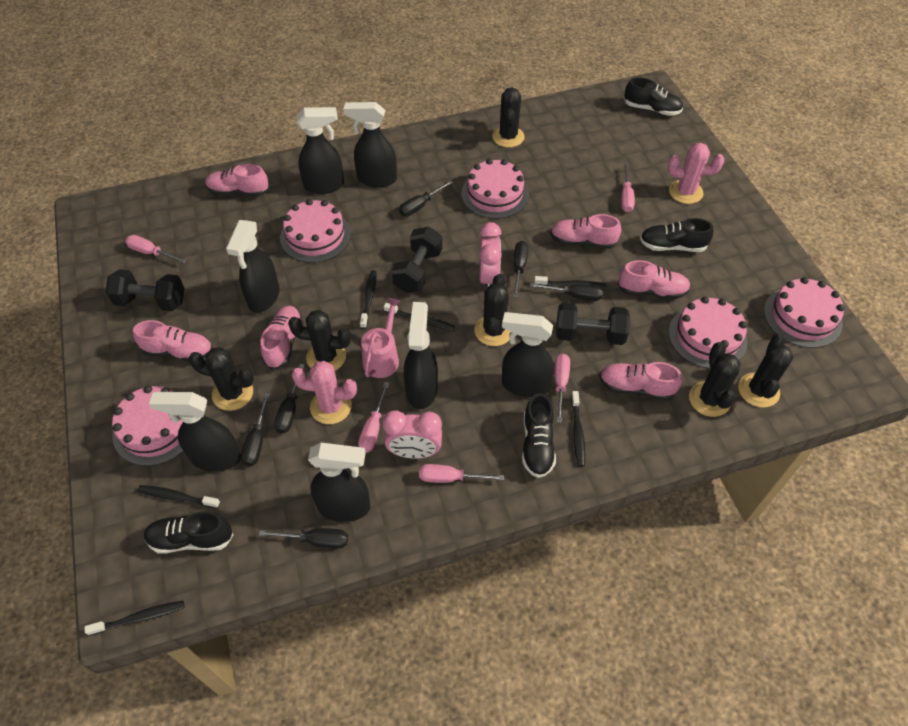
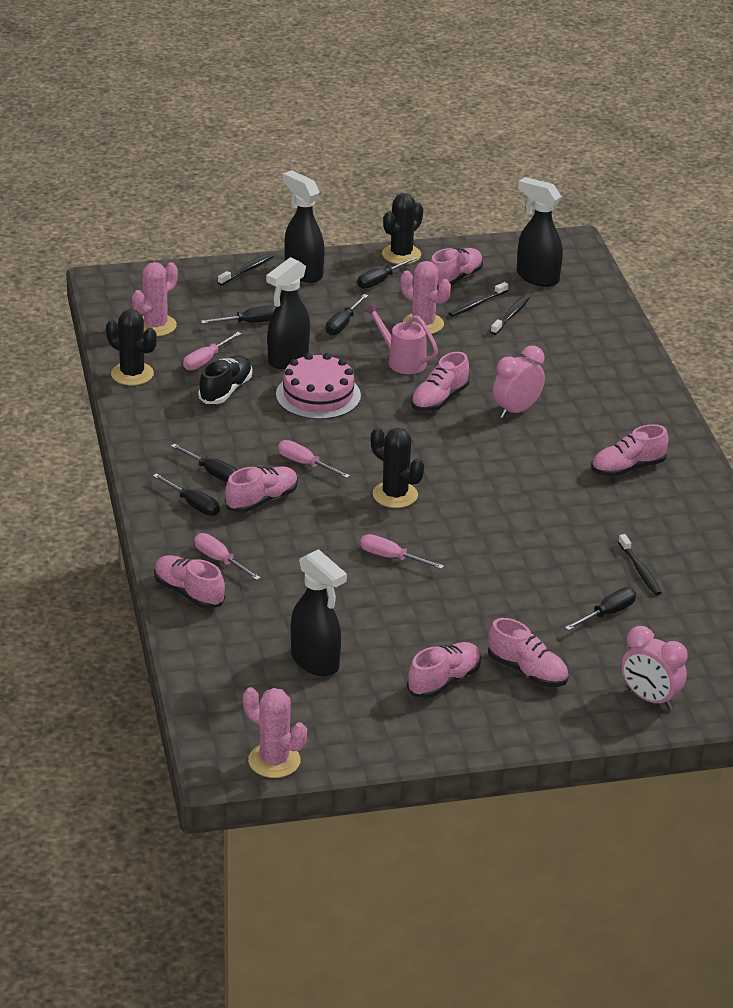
black cactus: 6 -> 3
black dumbbell: 3 -> 0
black shoe: 4 -> 1
black spray bottle: 7 -> 4
black toothbrush: 6 -> 4
pink cactus: 2 -> 3
pink cake: 5 -> 1
pink screwdriver: 5 -> 4
pink shoe: 6 -> 7

